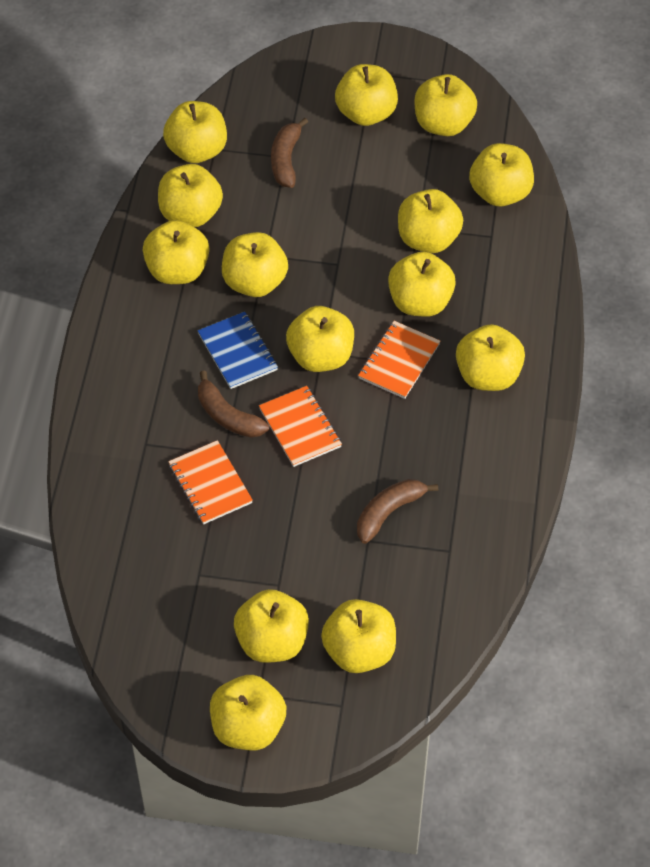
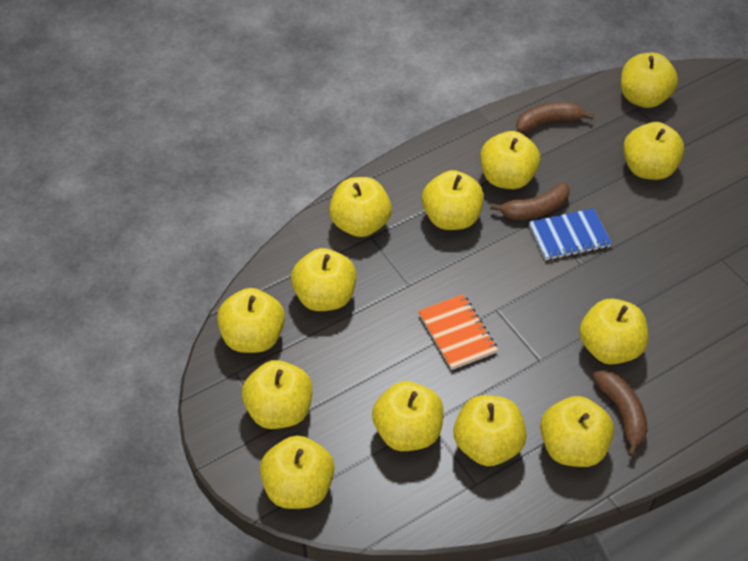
orange notebook: 3 -> 1
yellow apple: 14 -> 13

